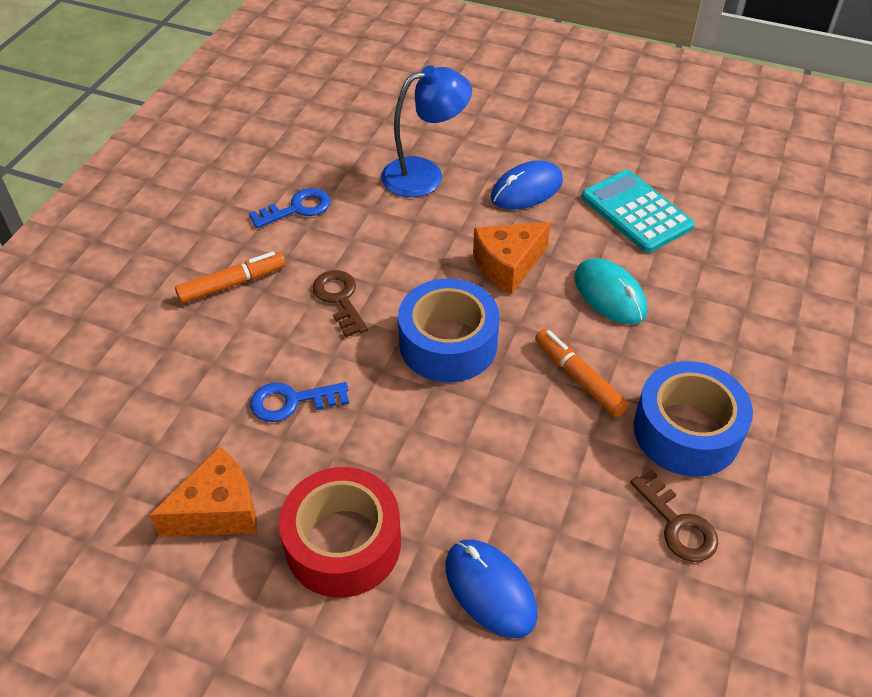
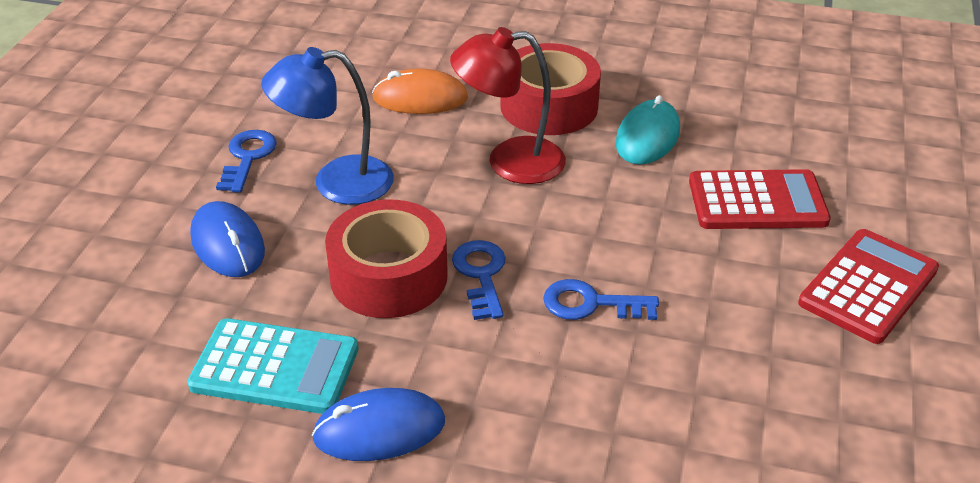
blue key: 2 -> 3
blue tape: 2 -> 0
brown key: 2 -> 0
orange cheese: 2 -> 0
orange marker: 2 -> 0
orange mouse: 0 -> 1
red calculator: 0 -> 2
red lamp: 0 -> 1
red tape: 1 -> 2

